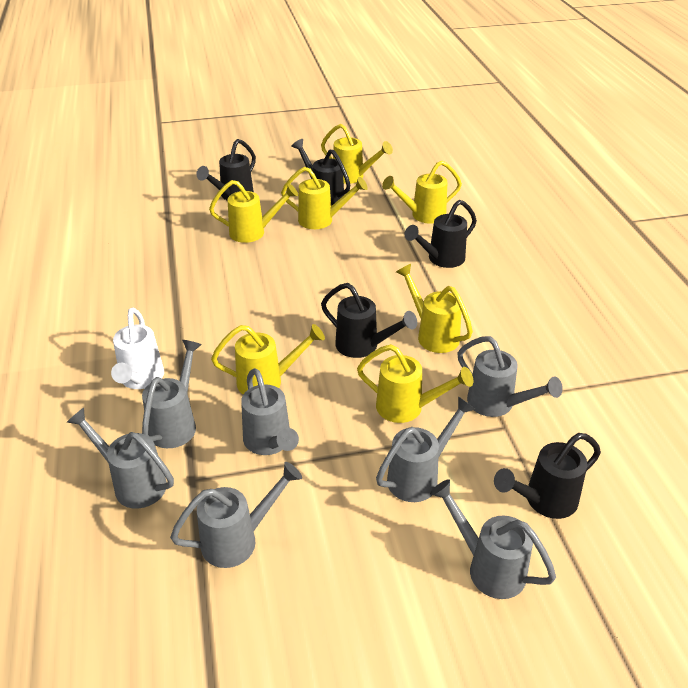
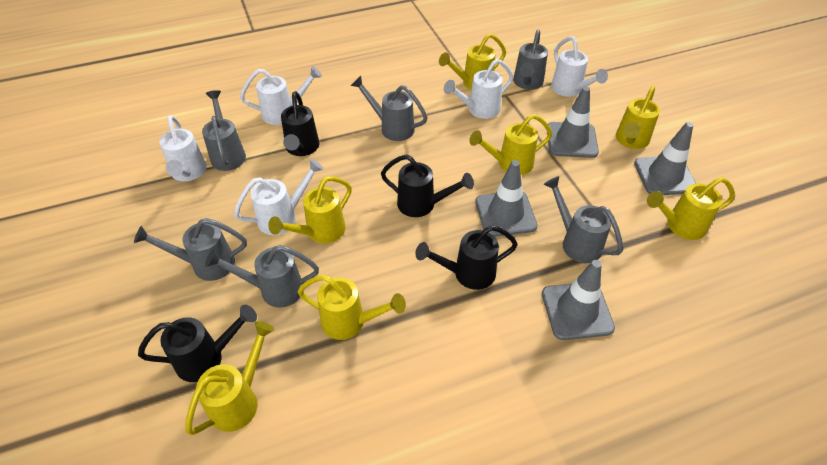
black watering can: 5 -> 4
grey traffic cone: 0 -> 4
grey watering can: 7 -> 6
white watering can: 1 -> 5

